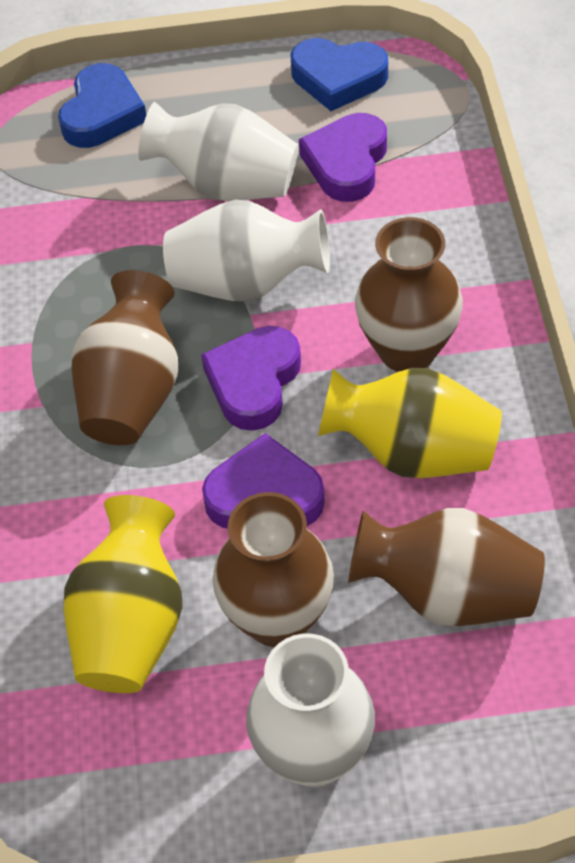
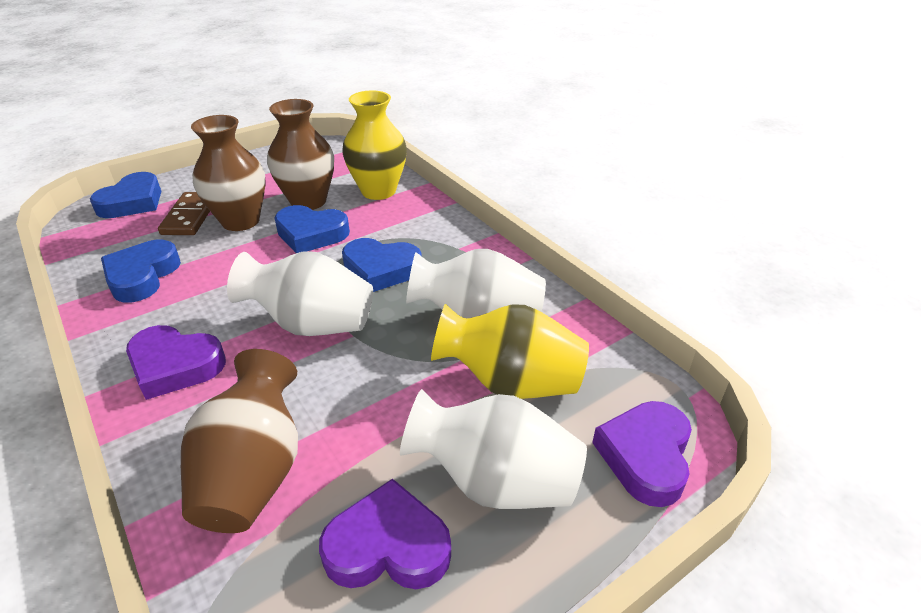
blue heart: 2 -> 4
brown domino: 0 -> 1
brown vase: 4 -> 3

